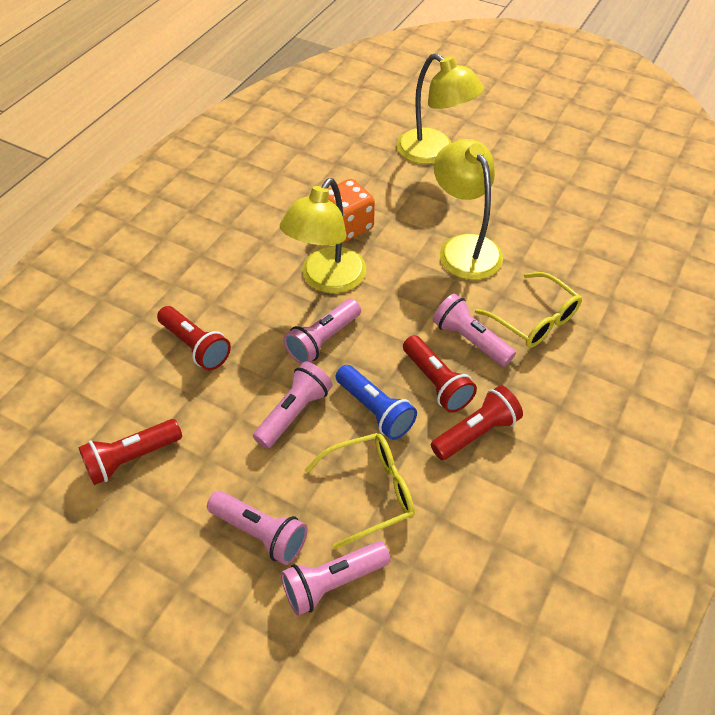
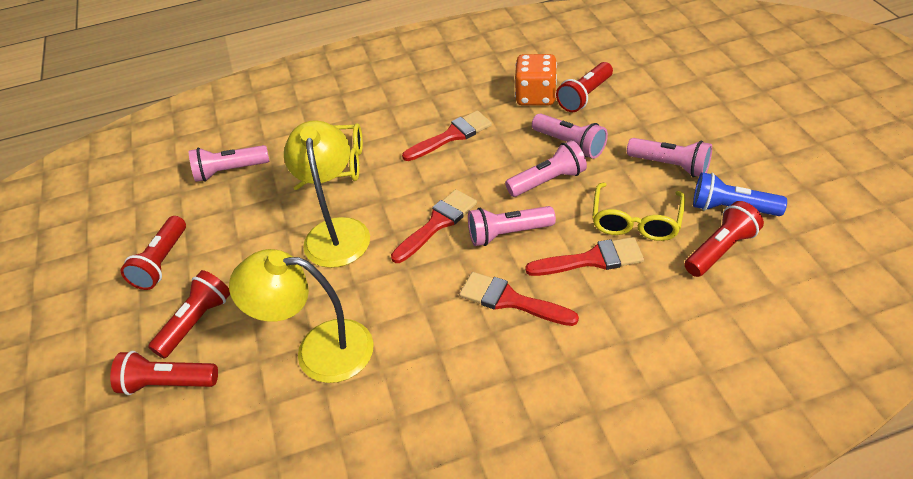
red brush: 0 -> 4
red flashlight: 4 -> 5
yellow lamp: 3 -> 2

